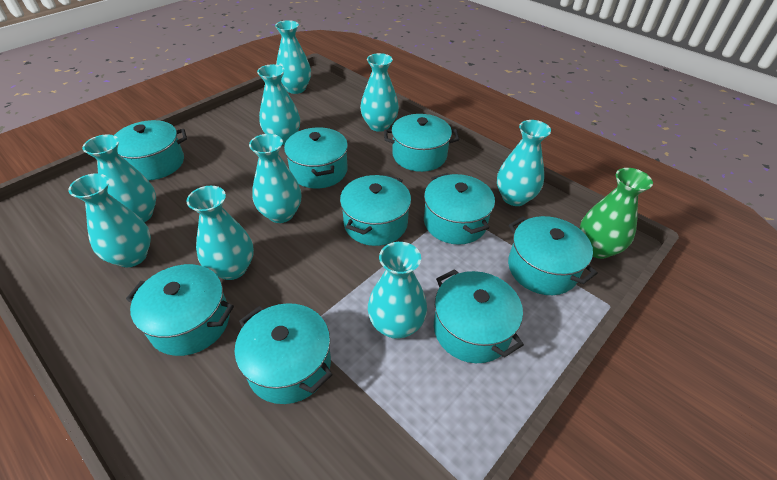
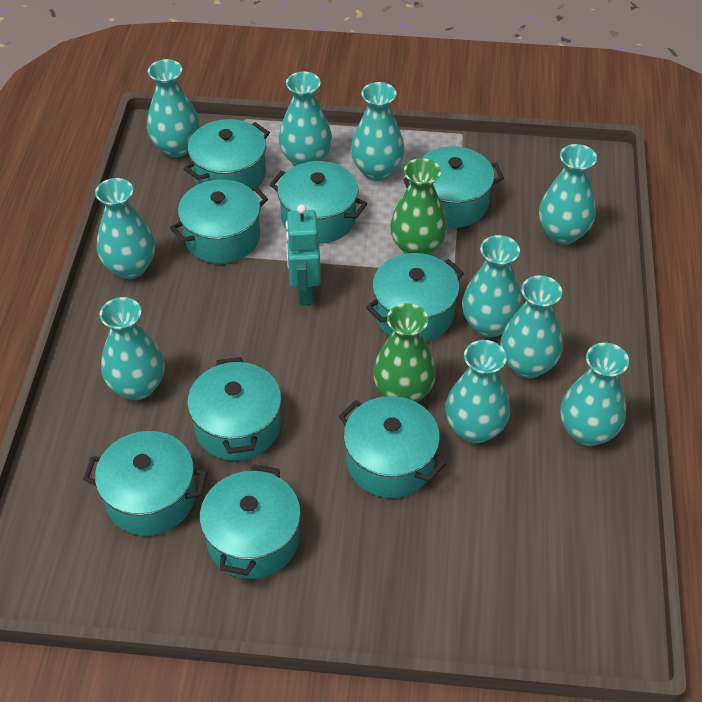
green vase: 1 -> 2
turquoise robot: 0 -> 1
turquoise vase: 9 -> 10

